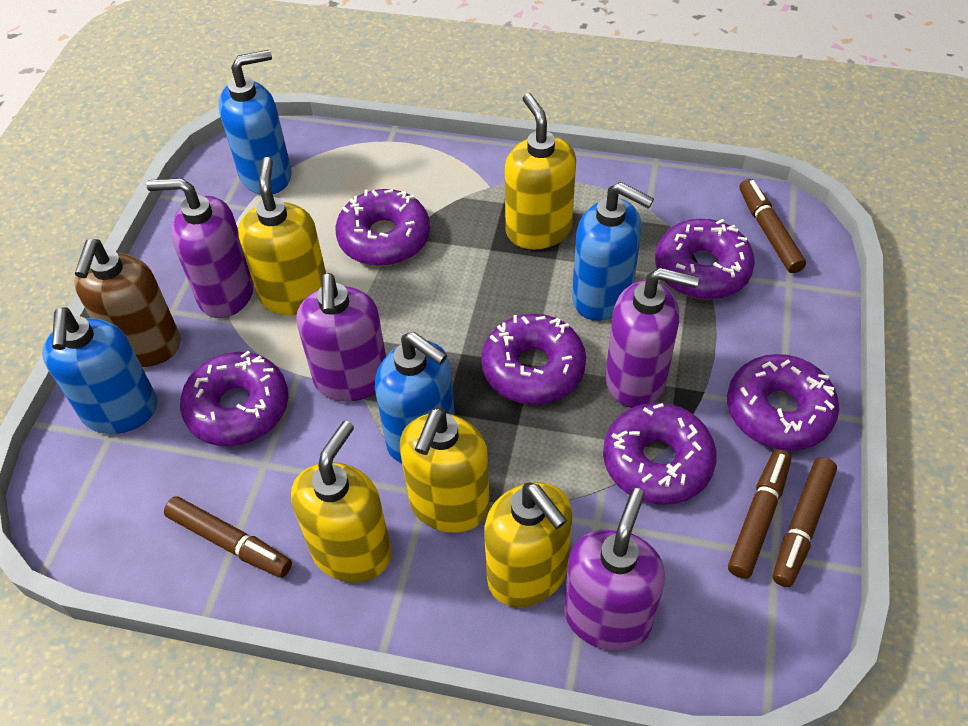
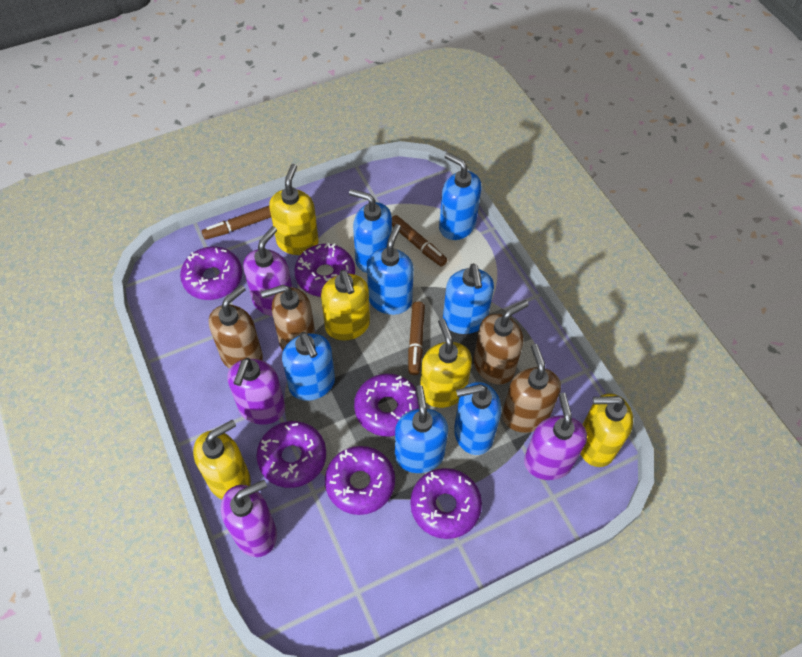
blue soap dispenser: 4 -> 7
brown marker: 4 -> 3
brown soap dispenser: 1 -> 4

